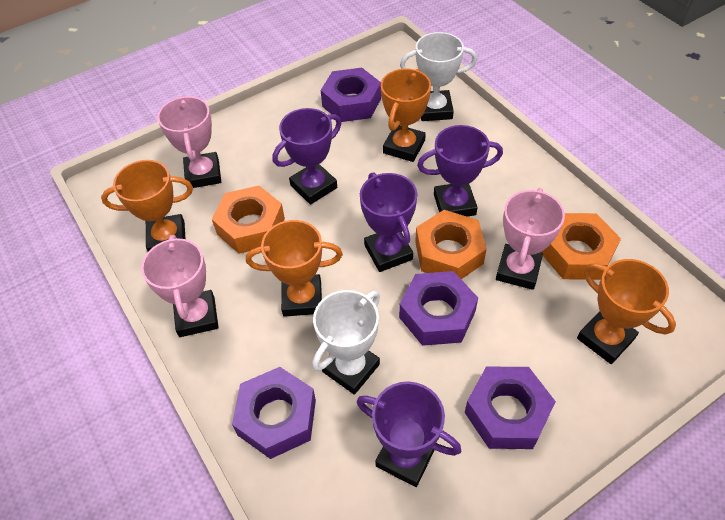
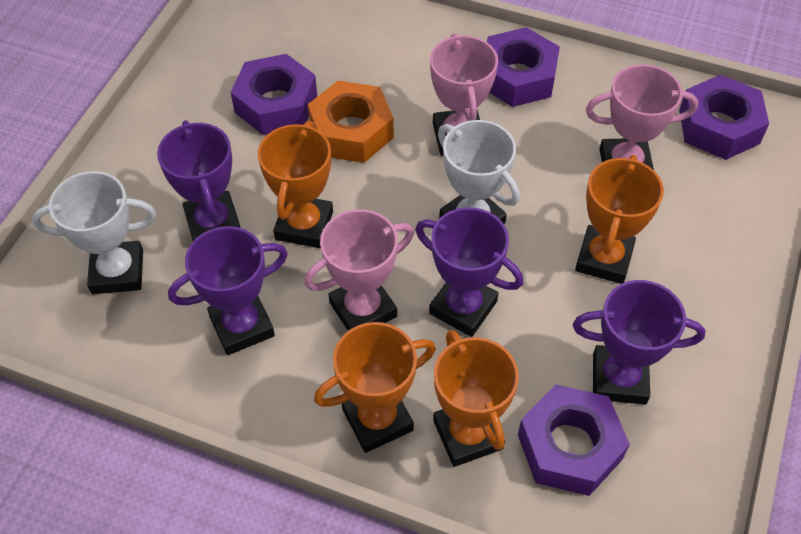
orange nut: 3 -> 1

